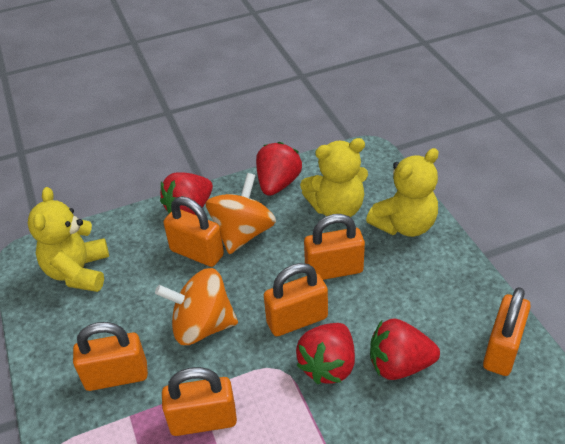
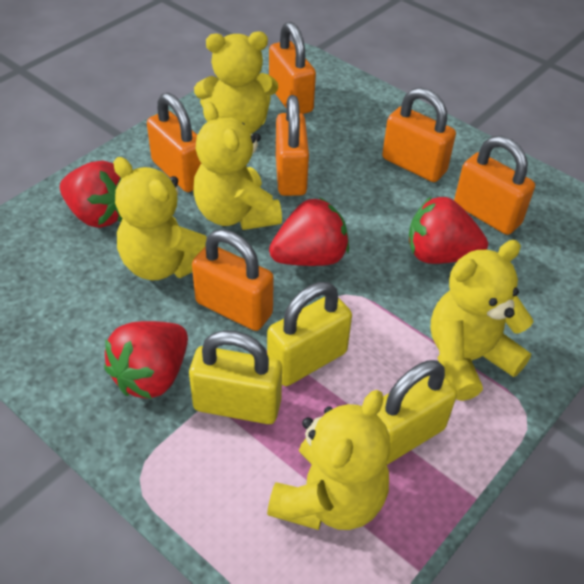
orange spinning top: 2 -> 0
yellow padlock: 0 -> 3
yellow teddy bear: 3 -> 5

